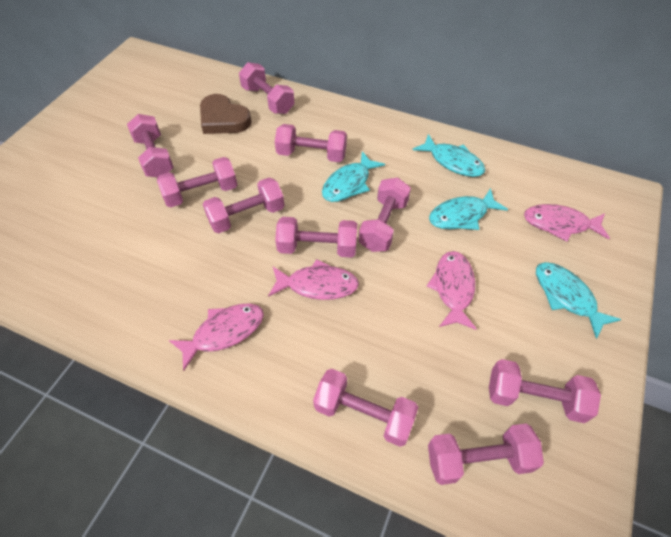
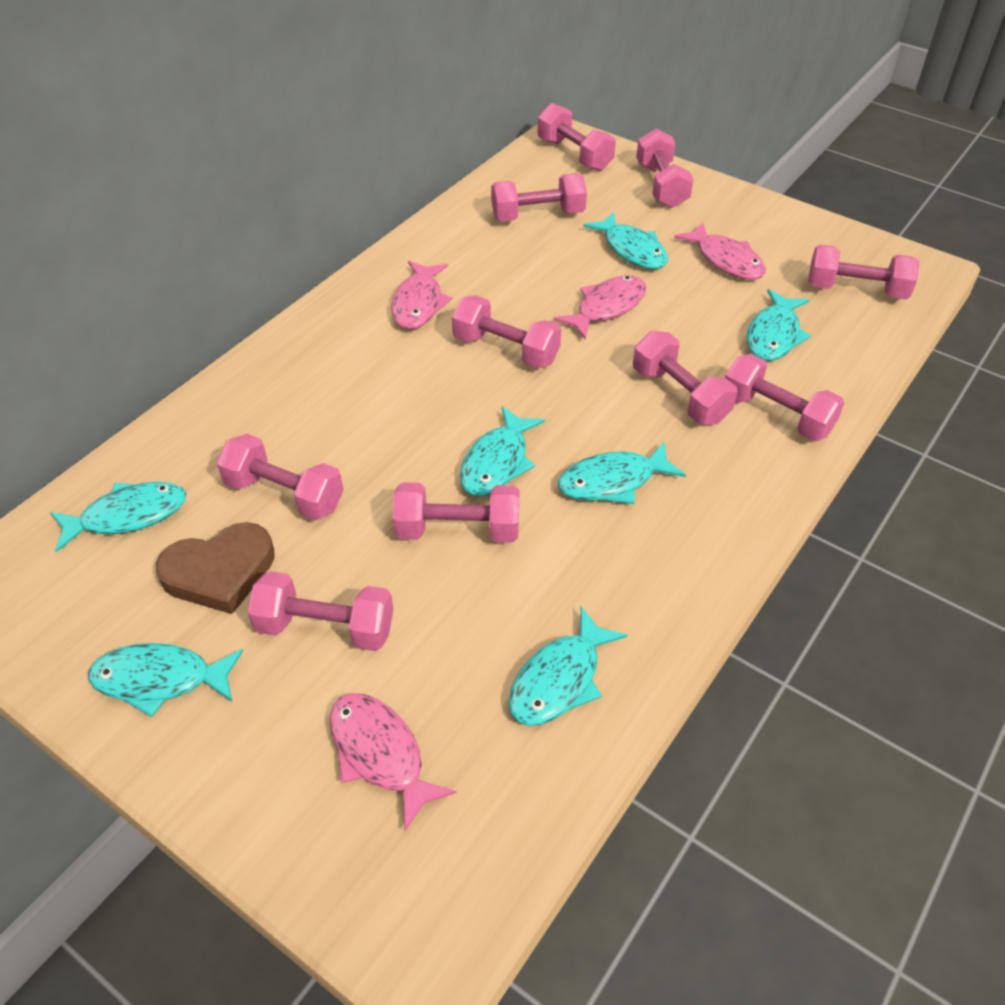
turquoise fish: 4 -> 7

